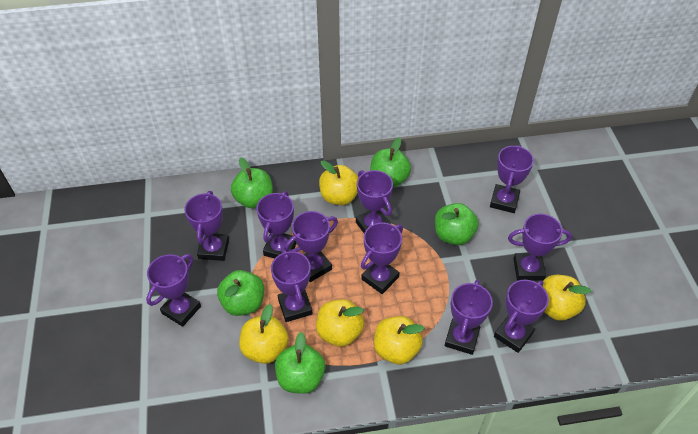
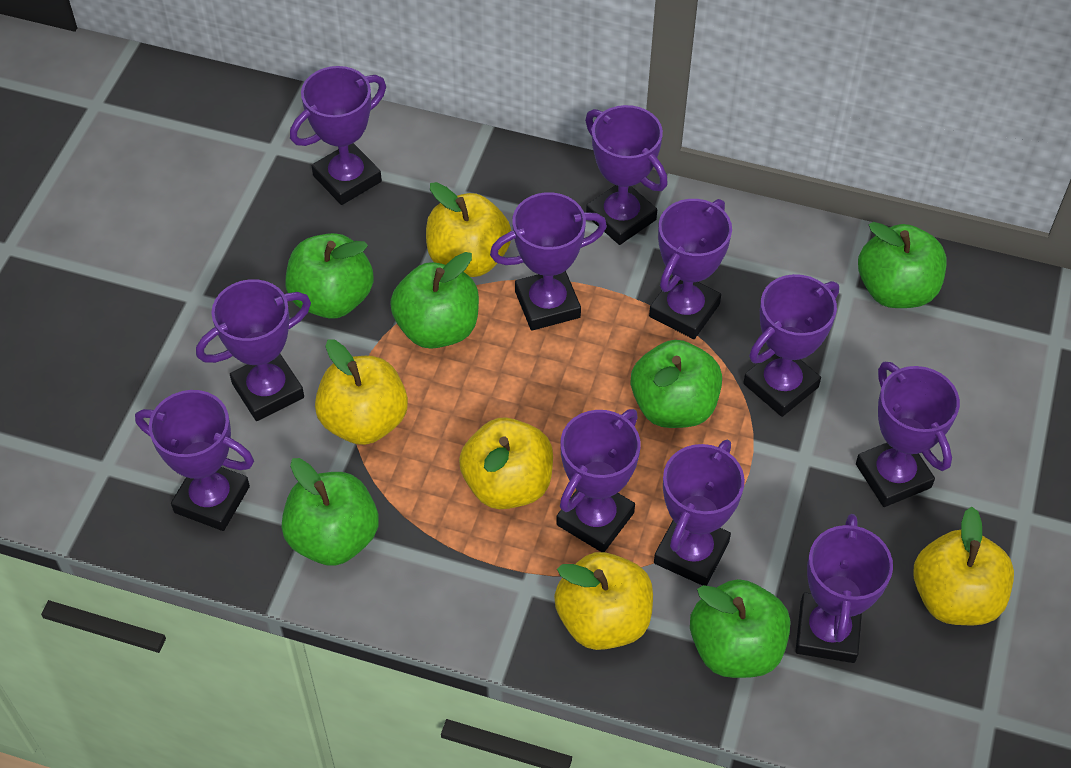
green apple: 5 -> 6

